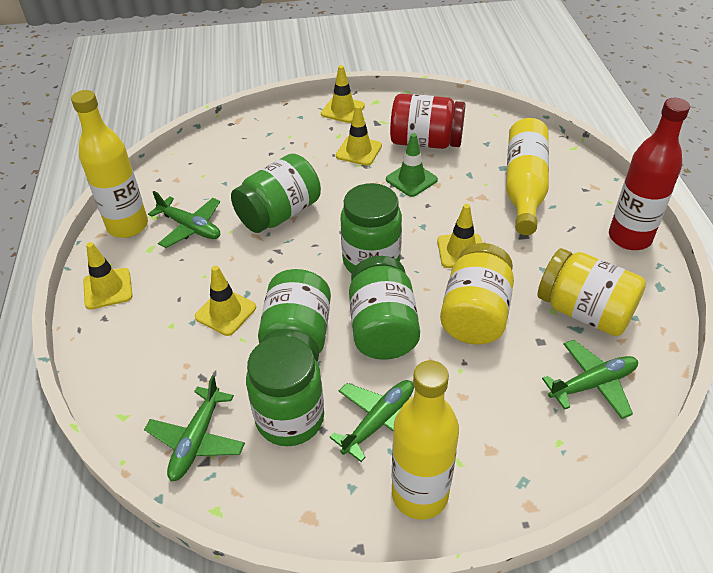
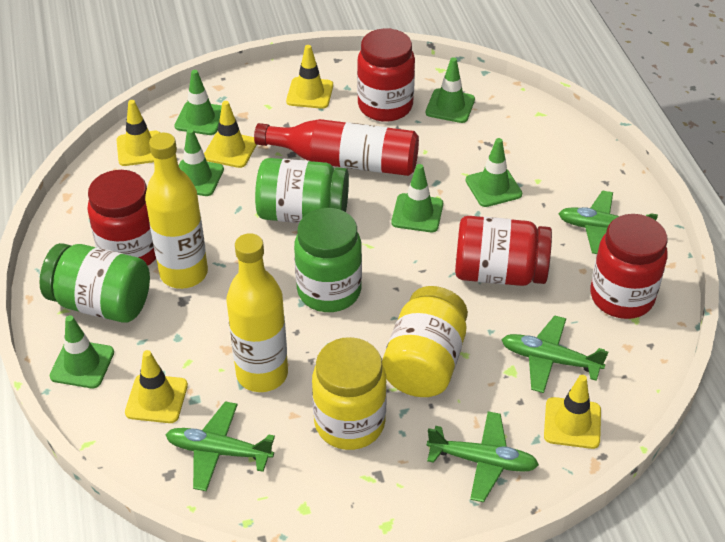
green jar: 5 -> 3
green traffic cone: 1 -> 6
red jar: 1 -> 4
yellow bottle: 3 -> 2

